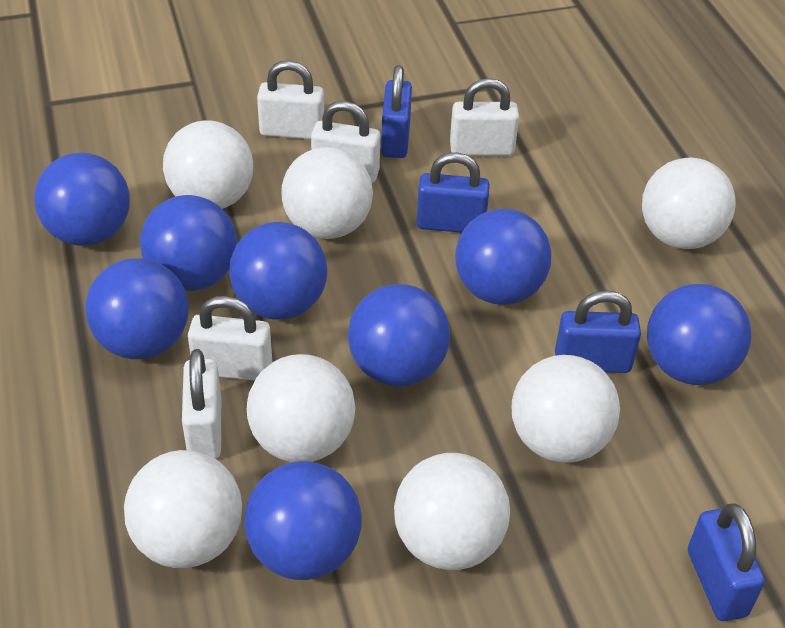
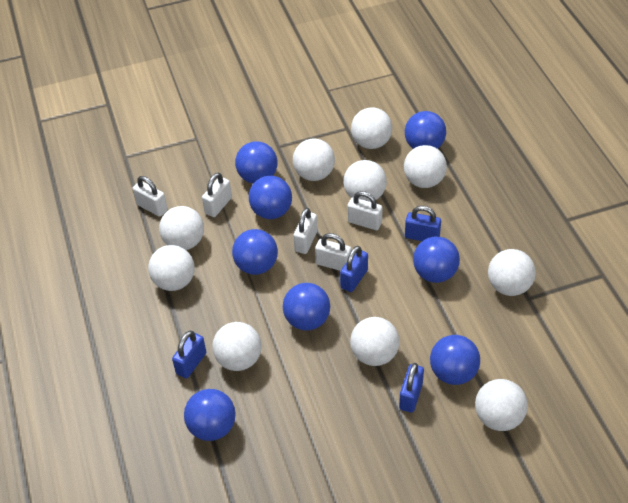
white ball: 7 -> 10

